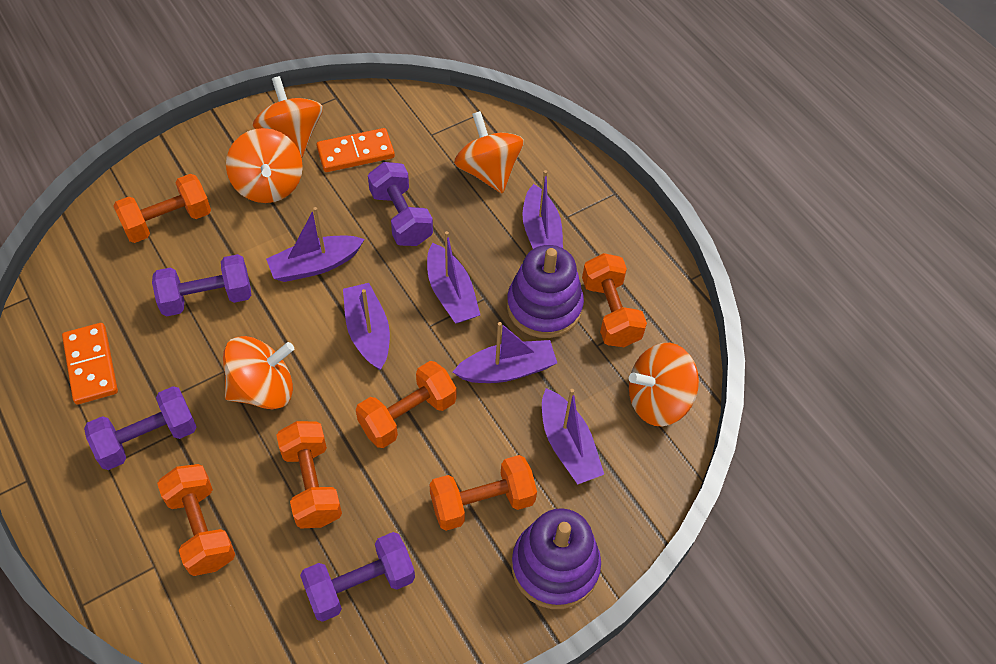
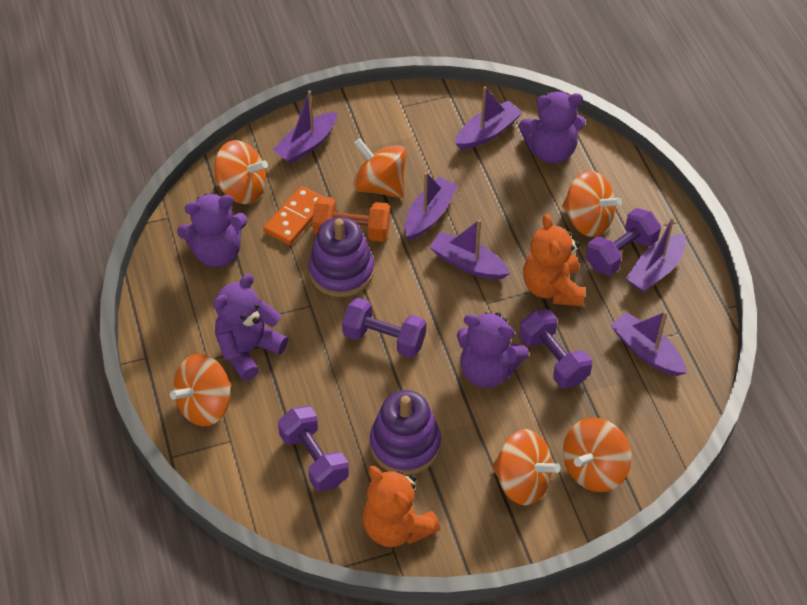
orange domino: 2 -> 1
orange dumbbell: 6 -> 1
orange spinning top: 5 -> 6
orange teddy bear: 0 -> 2
purple teddy bear: 0 -> 4

